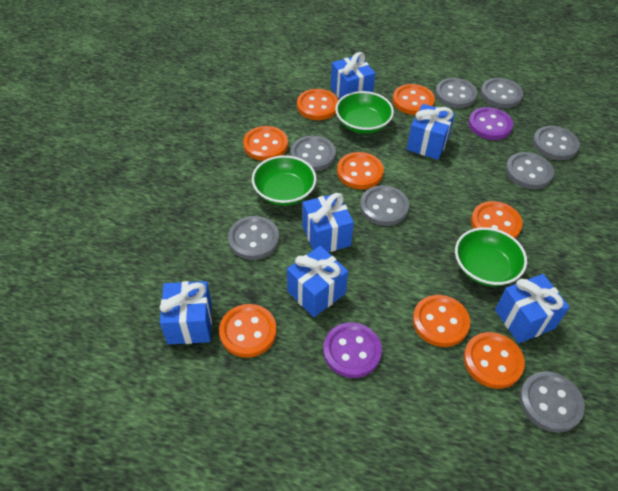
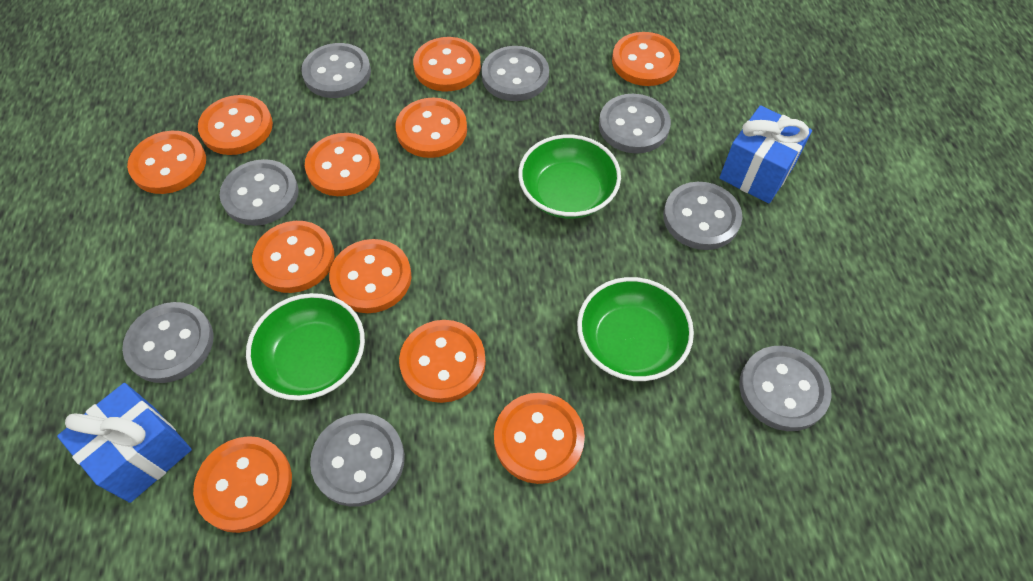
blue gift: 6 -> 2
orange button: 8 -> 11
purple button: 2 -> 0

